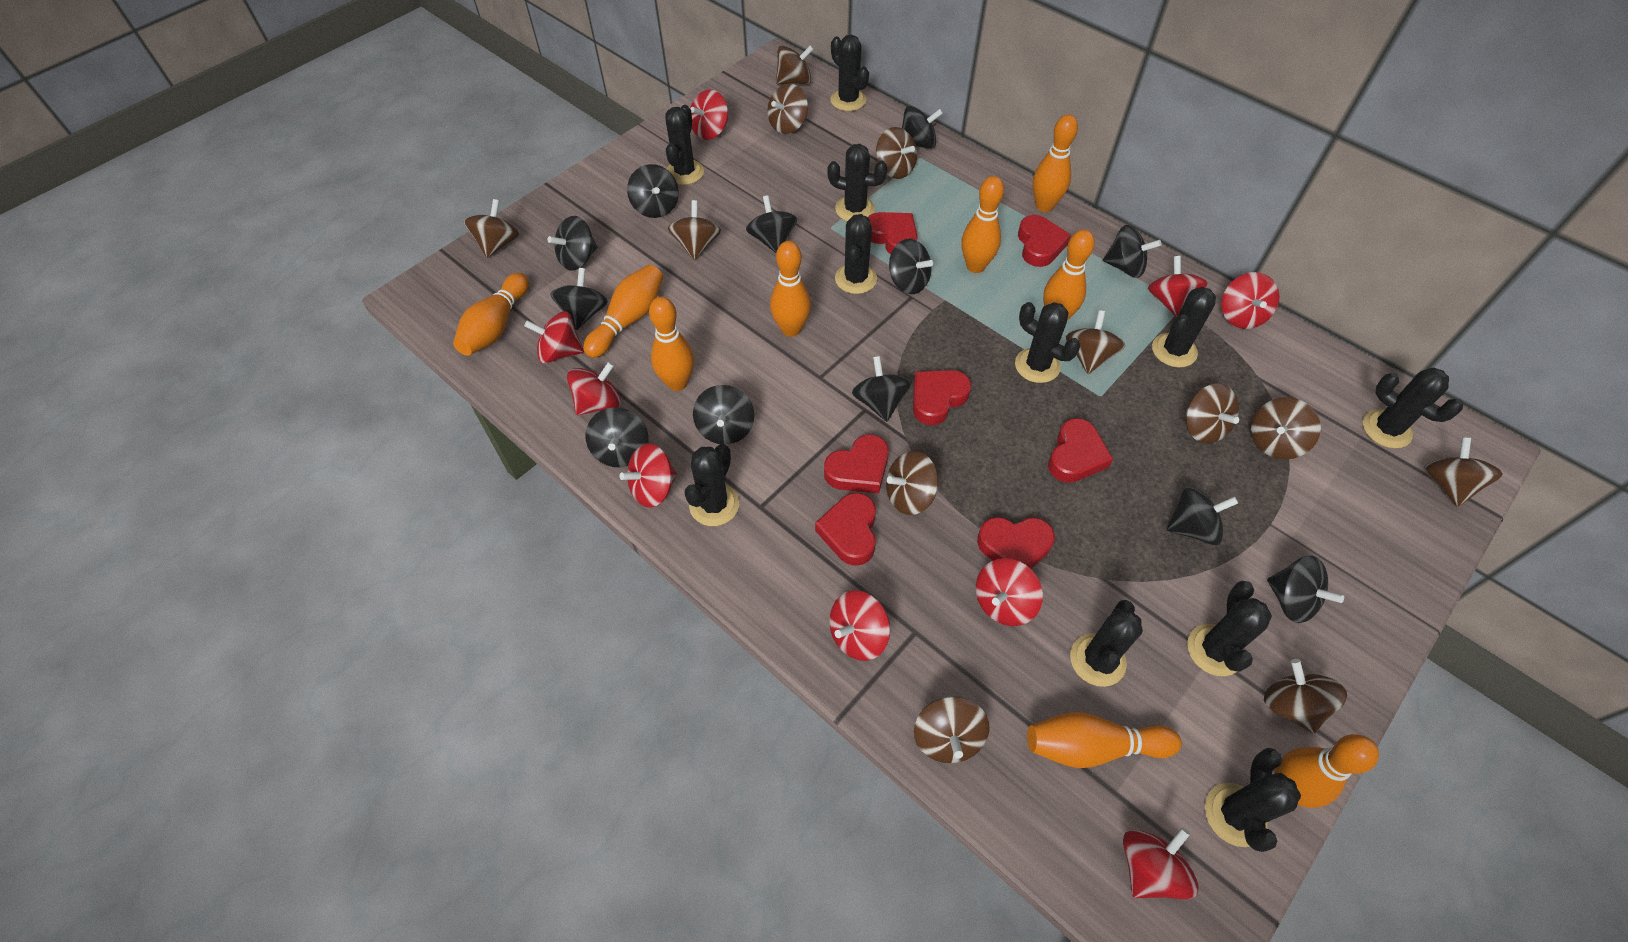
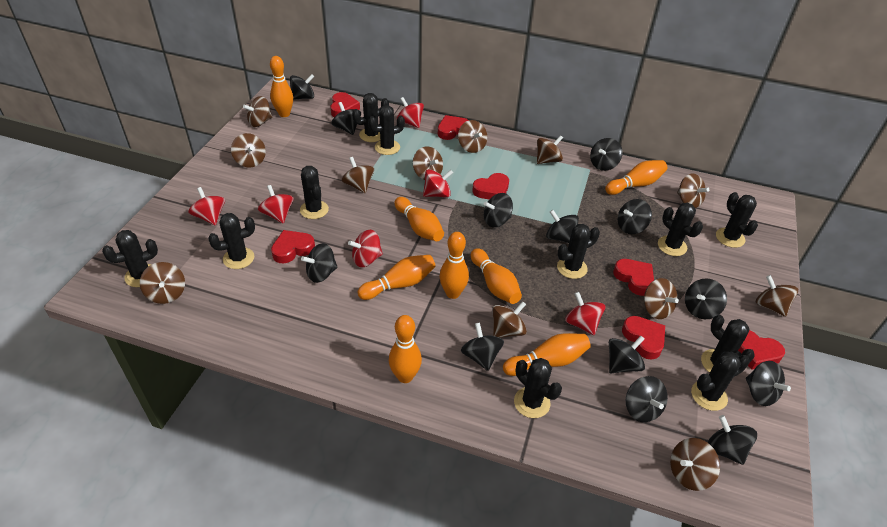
black spinning top: 12 -> 13
orange bowling pin: 9 -> 8
red spinning top: 9 -> 6

